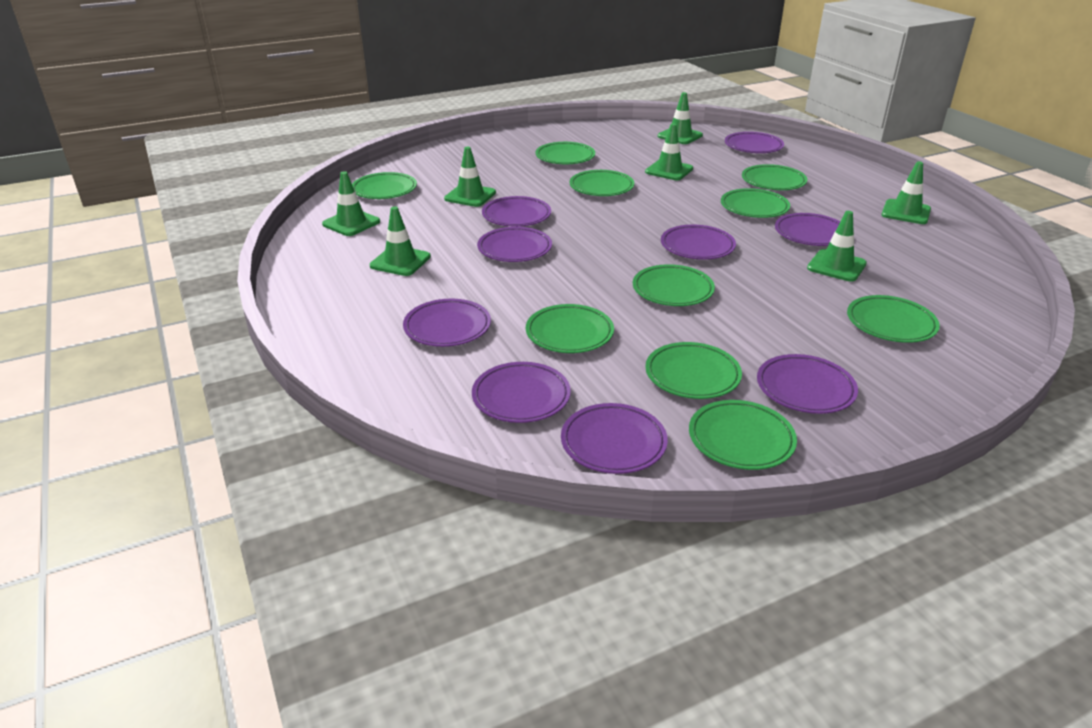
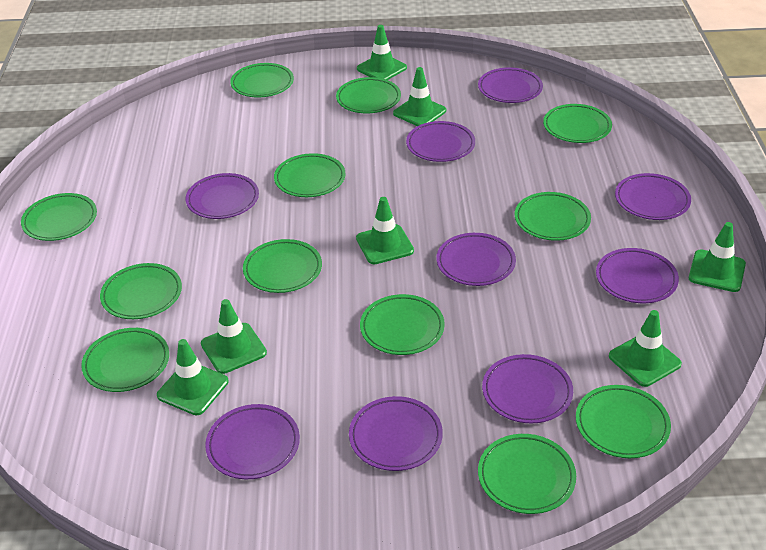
green plate: 10 -> 12

